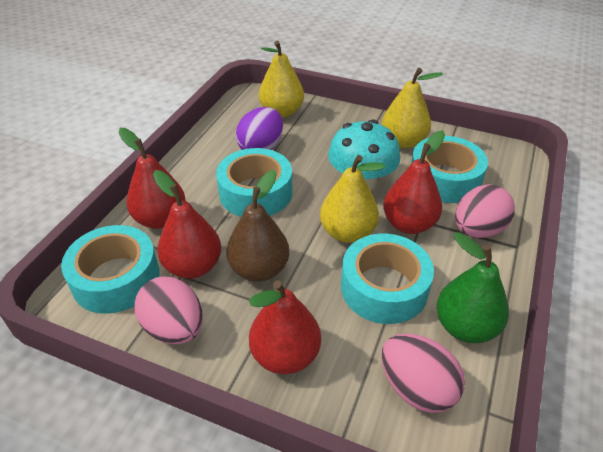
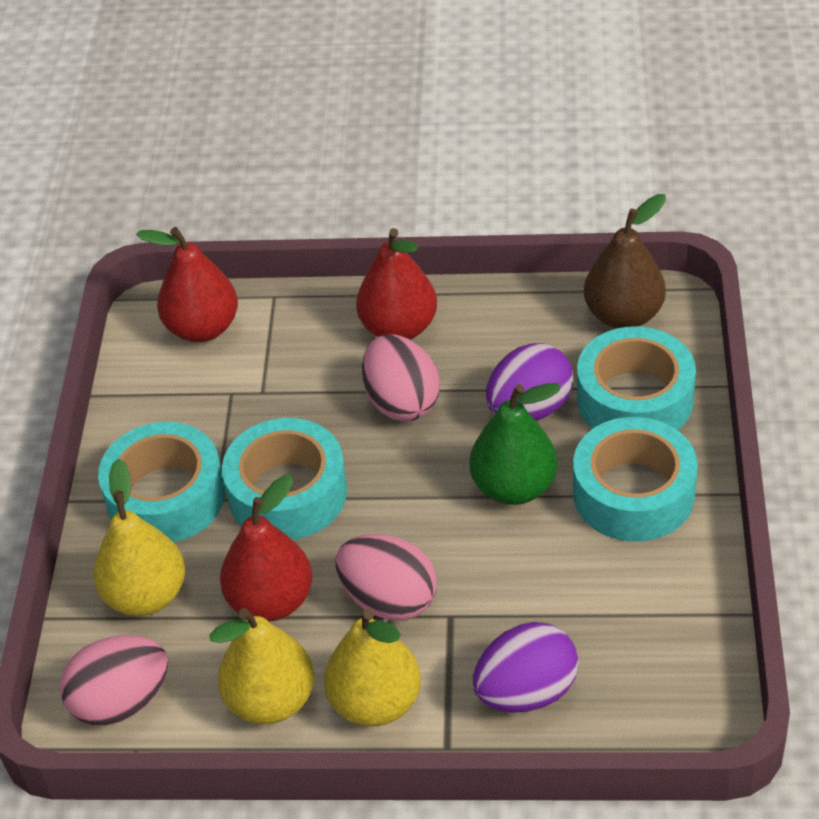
purple egg: 1 -> 2
red pear: 4 -> 3
turquoise mushroom: 1 -> 0

